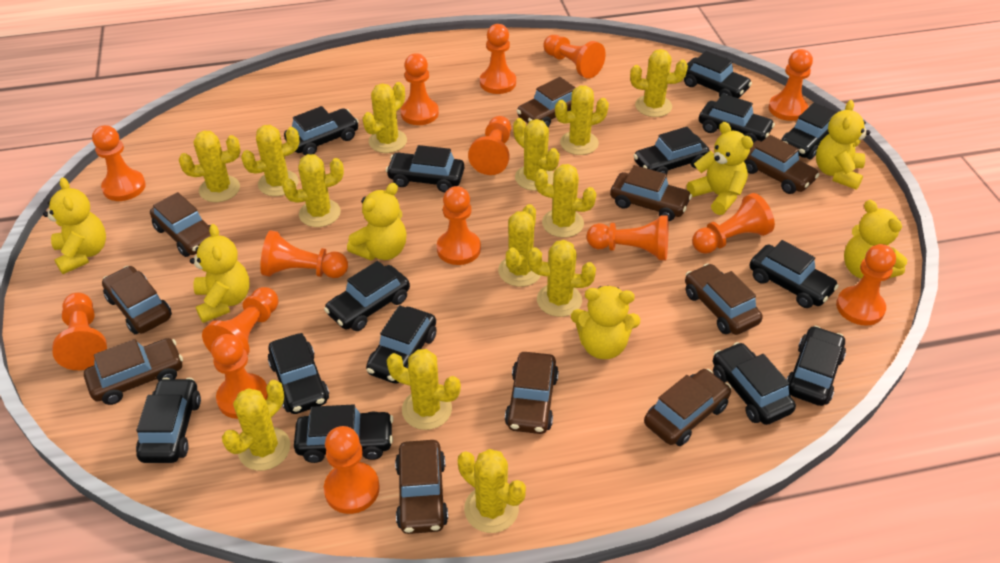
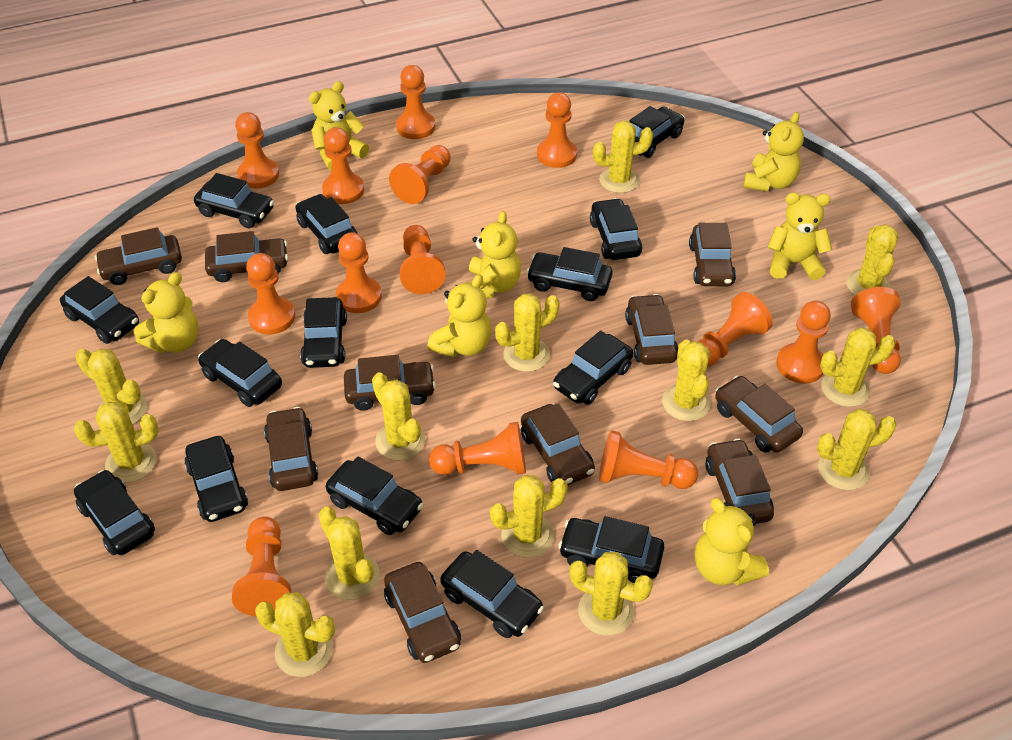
orange pawn: 15 -> 14

